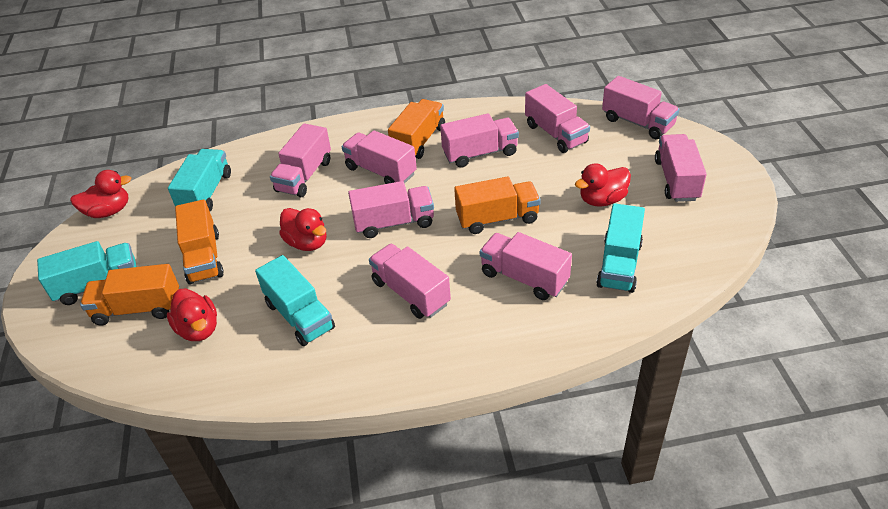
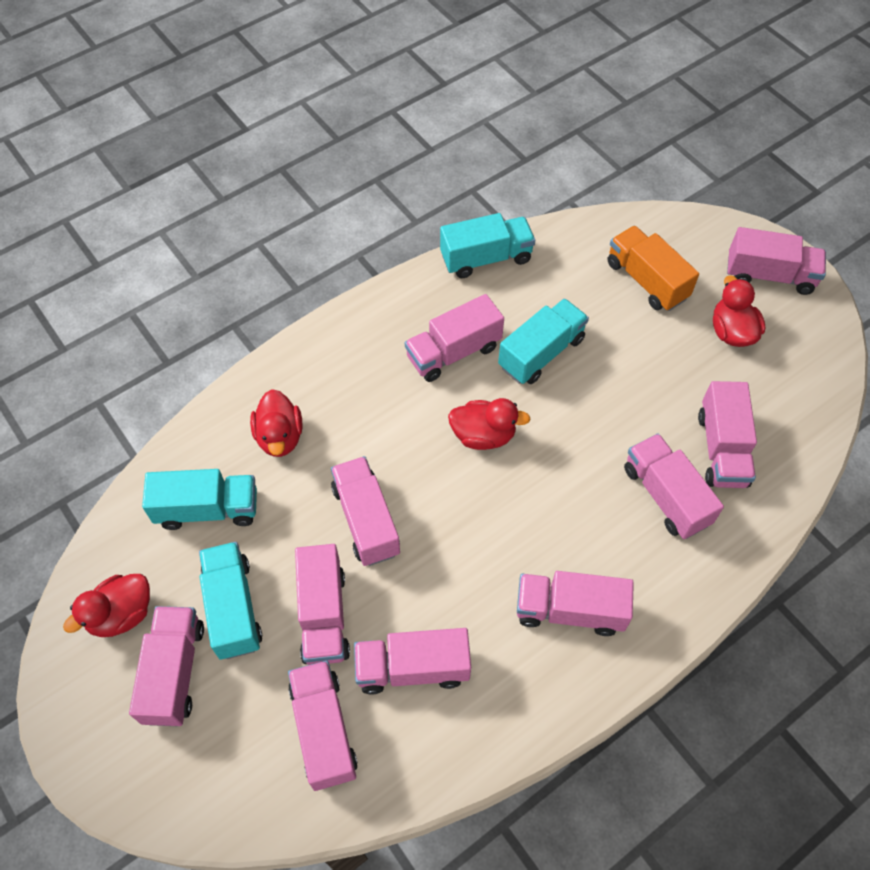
orange truck: 4 -> 1
pink truck: 9 -> 10

